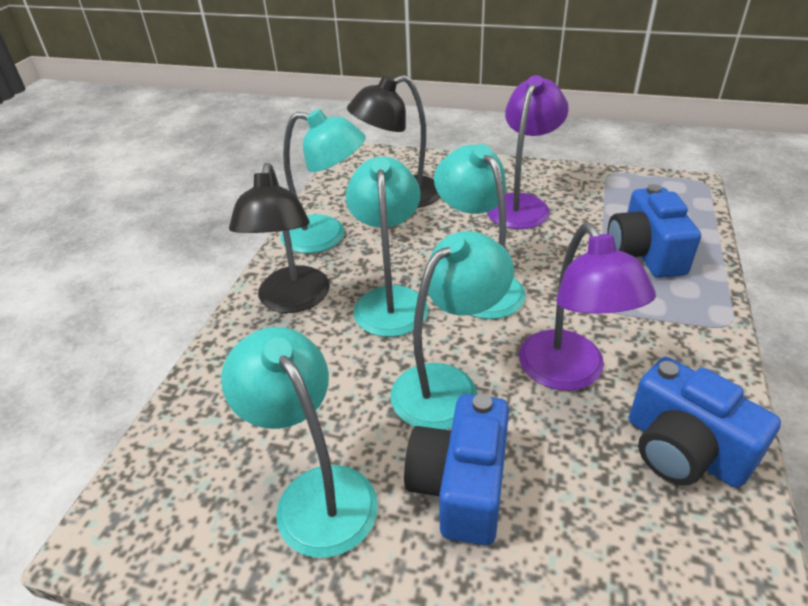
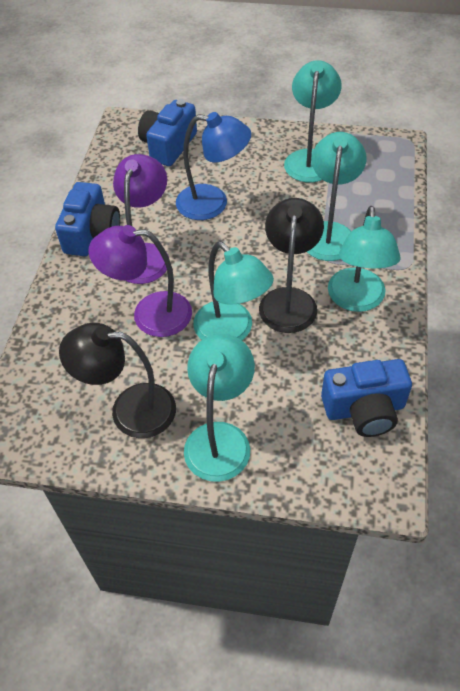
blue lamp: 0 -> 1

